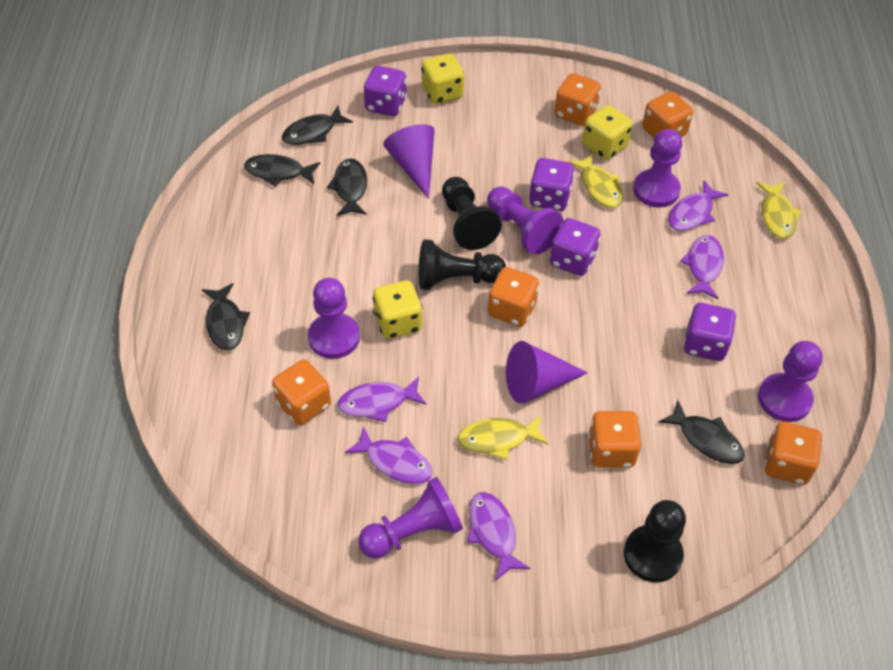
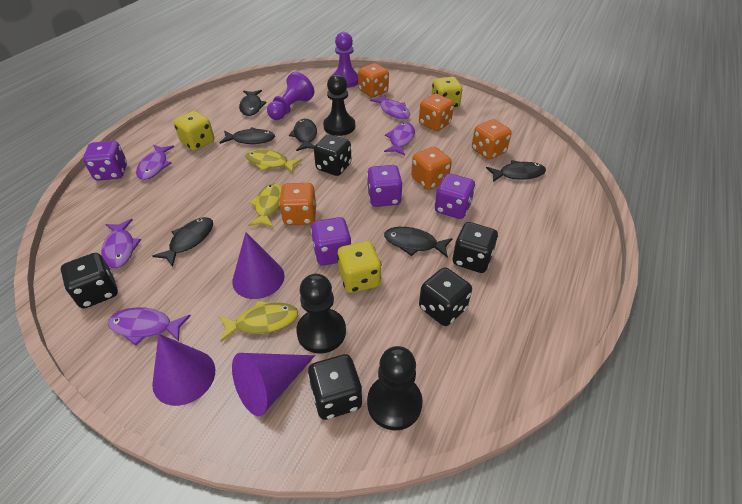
black dice: 0 -> 5
black fish: 5 -> 6
orange dice: 6 -> 5
purple cone: 2 -> 3
purple pawn: 5 -> 2

